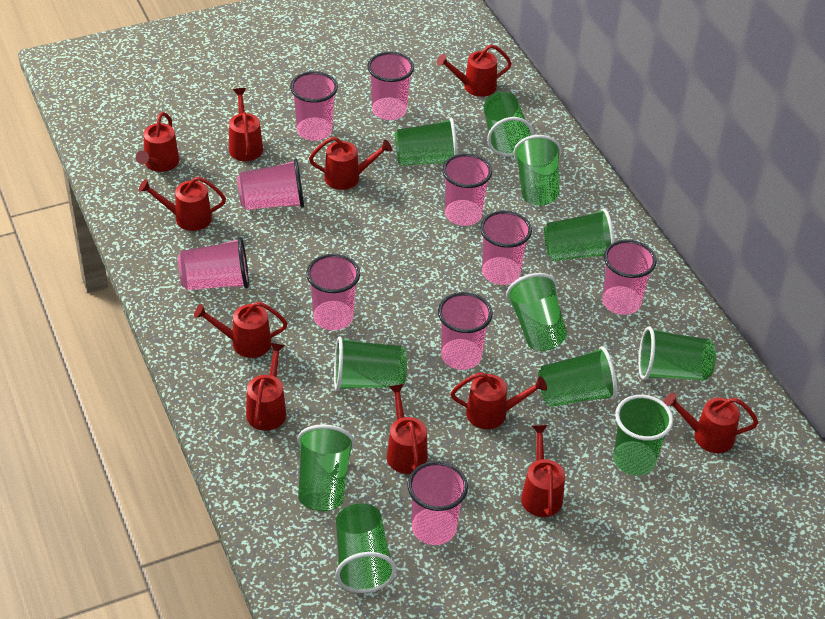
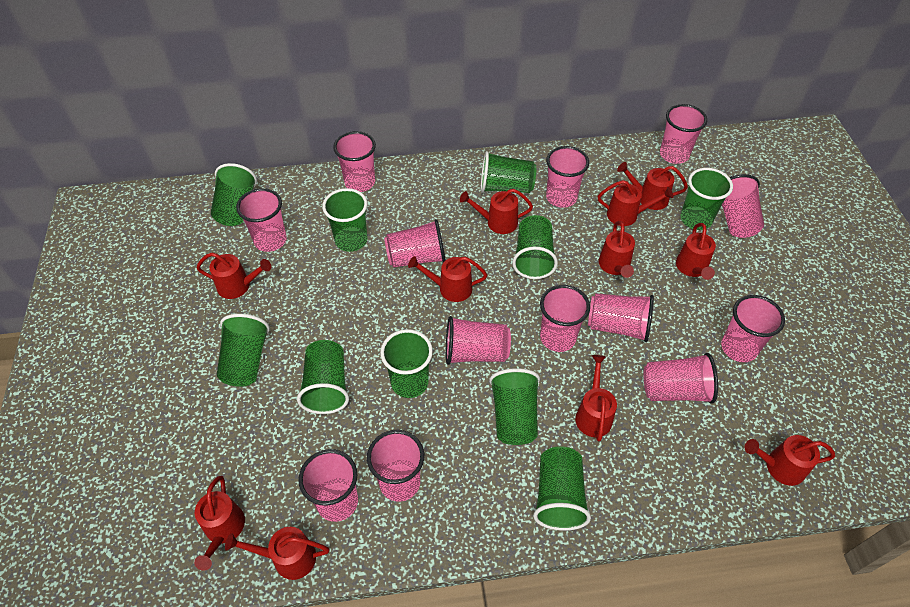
green cup: 11 -> 10
pink cup: 10 -> 13

